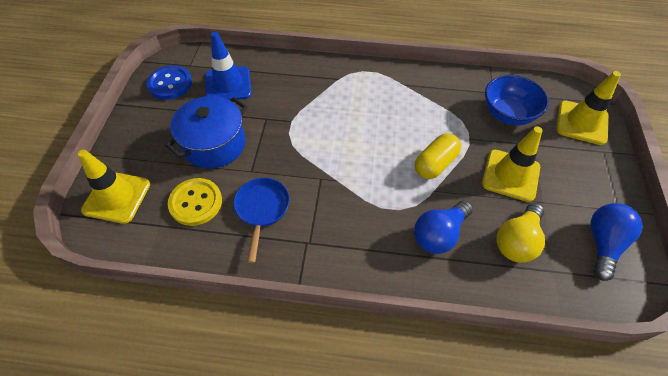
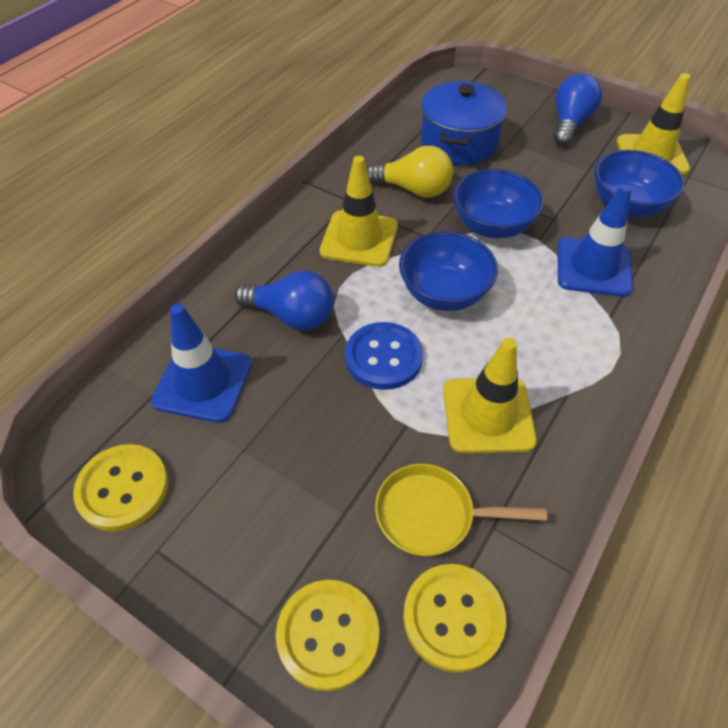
blue bowl: 1 -> 3
blue pan: 1 -> 0
blue traffic cone: 1 -> 2
yellow button: 1 -> 3
yellow capsule: 1 -> 0
yellow pan: 0 -> 1

